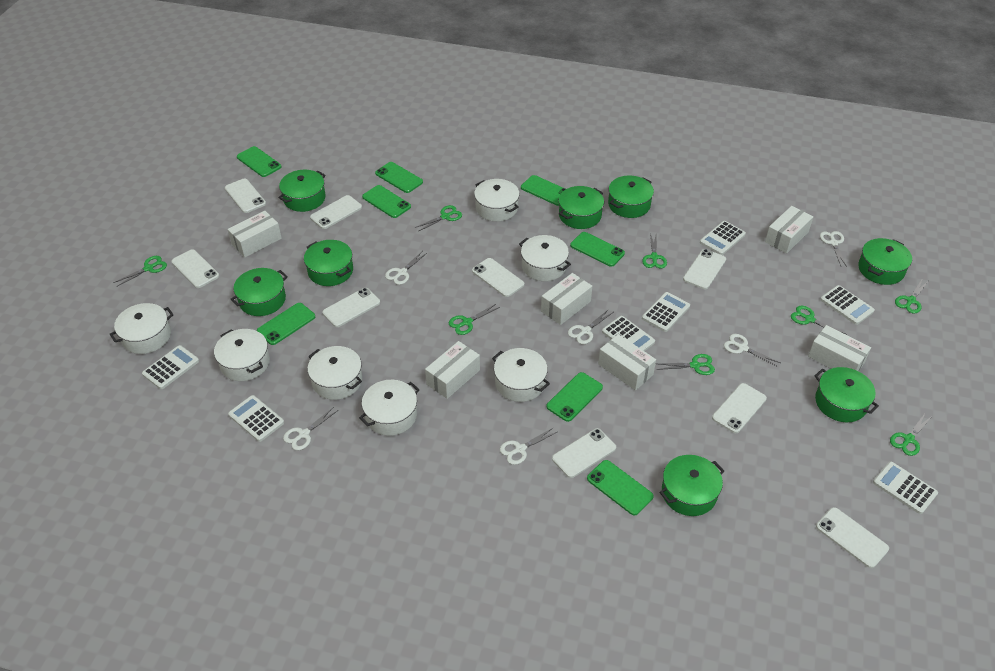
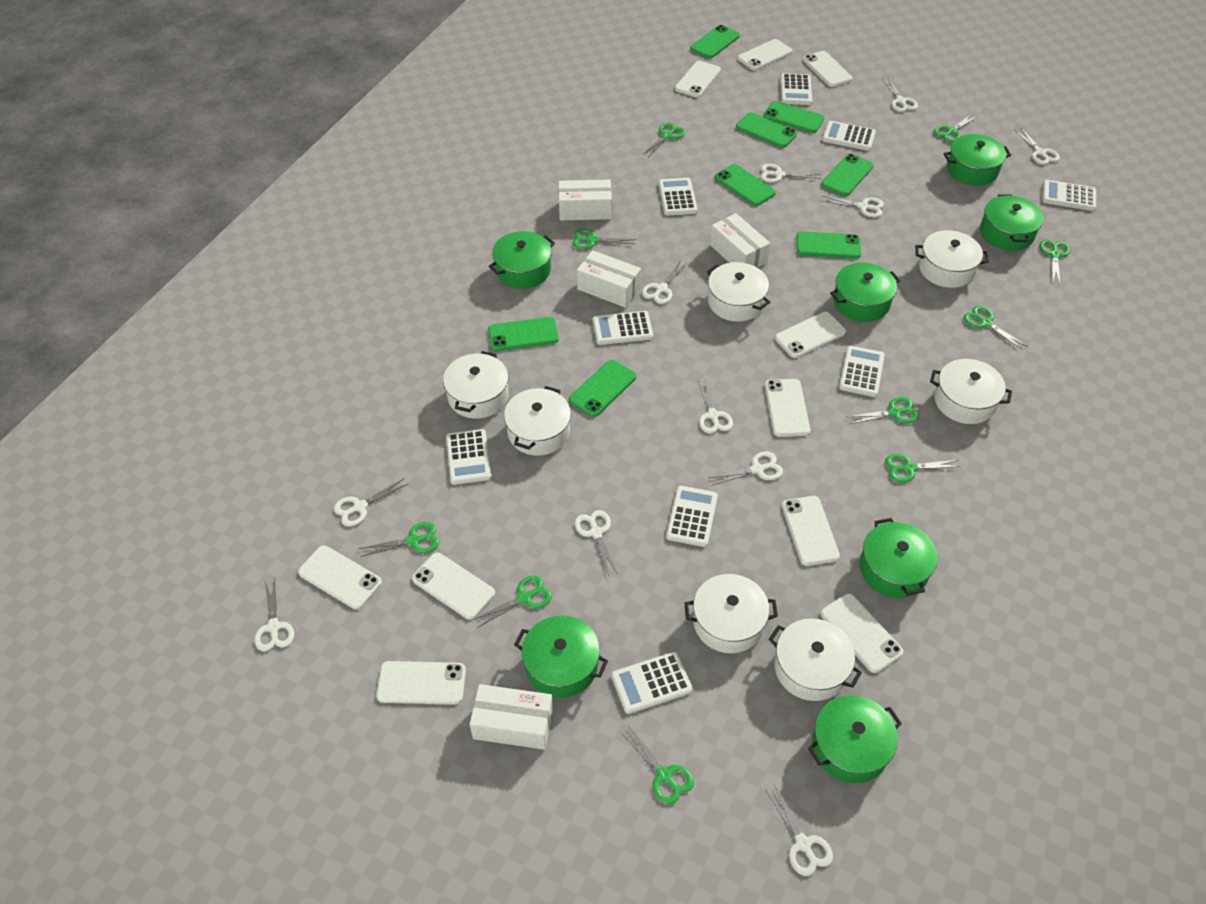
green pot: 8 -> 7
green scissors: 8 -> 10
white box: 6 -> 4
white calculator: 7 -> 9
white phone: 9 -> 10
white scissors: 6 -> 11

